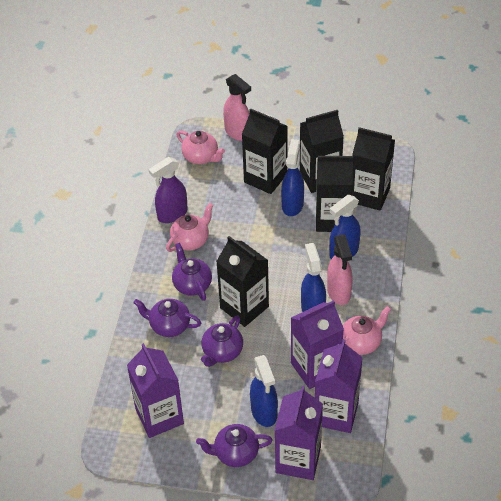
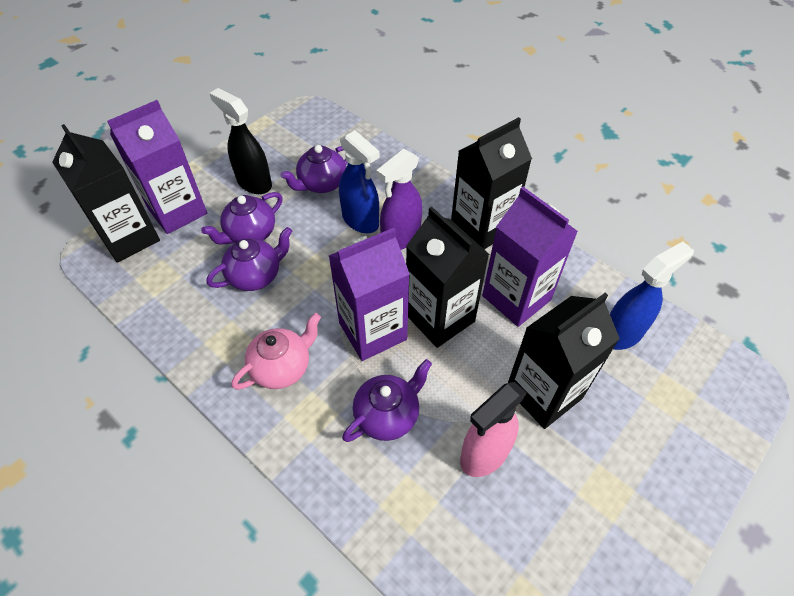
black carton: 5 -> 4
black spray bottle: 0 -> 1
blue spray bottle: 4 -> 2
pink spray bottle: 2 -> 1
pink teapot: 3 -> 1
purple carton: 4 -> 3

